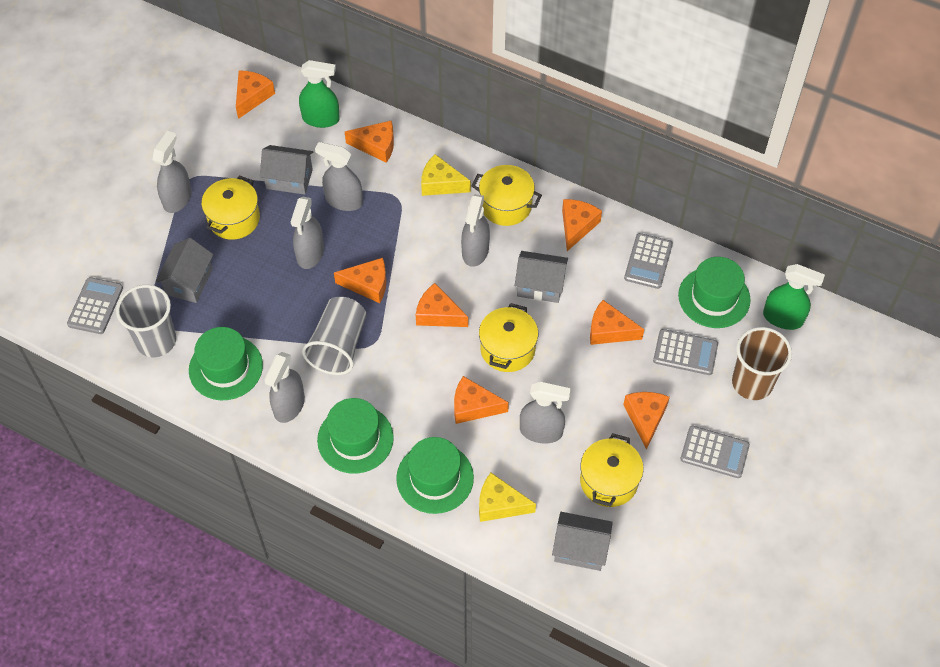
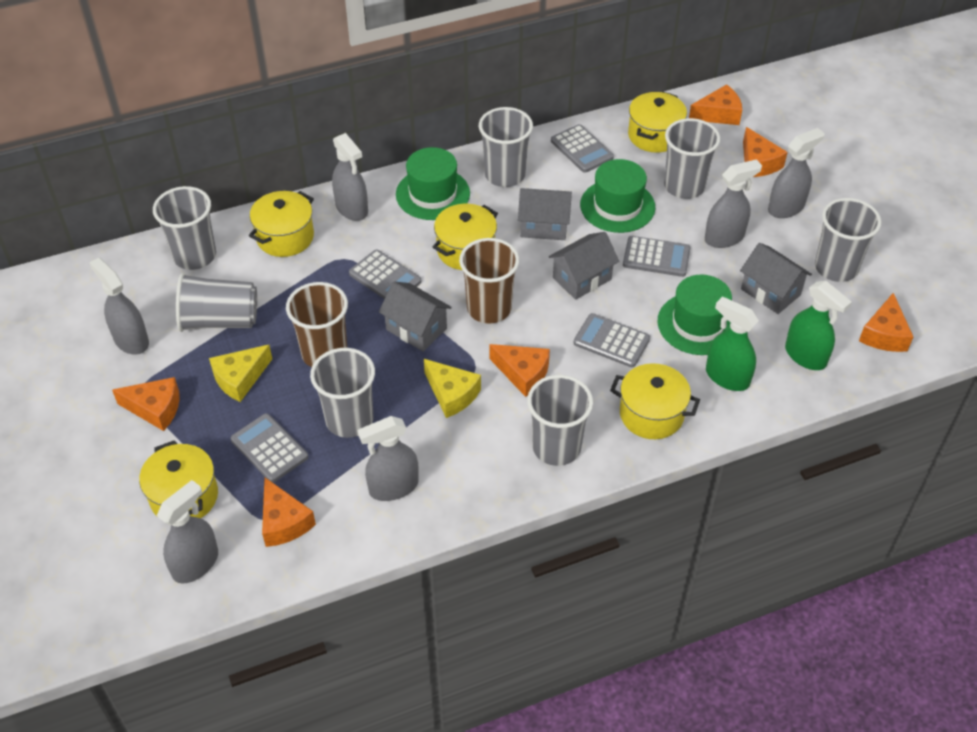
brown cup: 1 -> 2
green hat: 4 -> 3
grey calculator: 4 -> 5
grey cup: 2 -> 7
orange cheese: 8 -> 6
yellow pot: 4 -> 5

